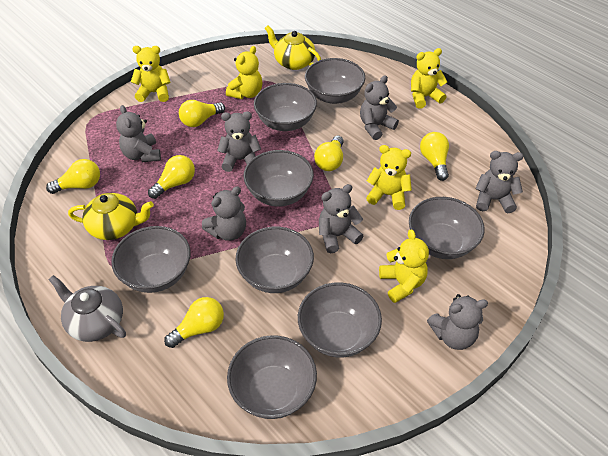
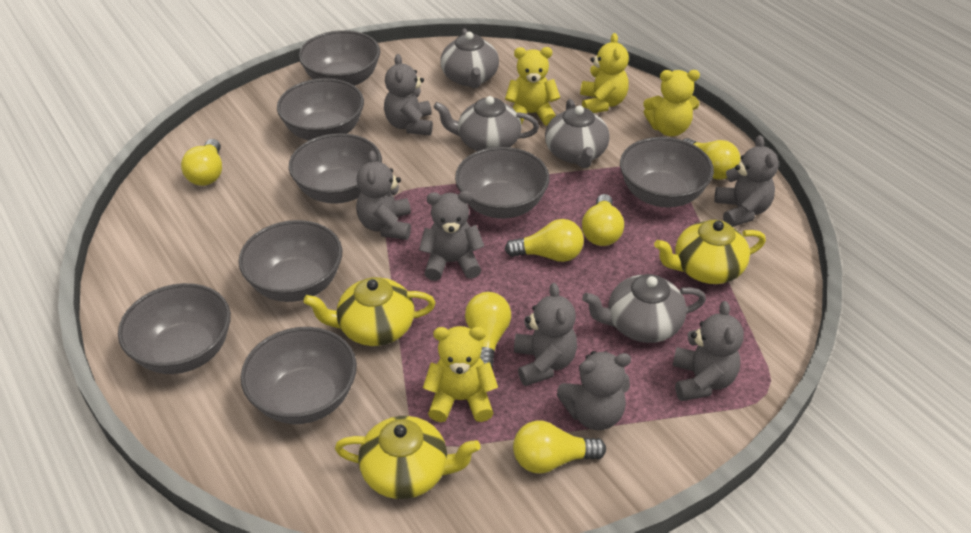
grey teapot: 1 -> 4
yellow teapot: 2 -> 3
yellow teddy bear: 5 -> 4

